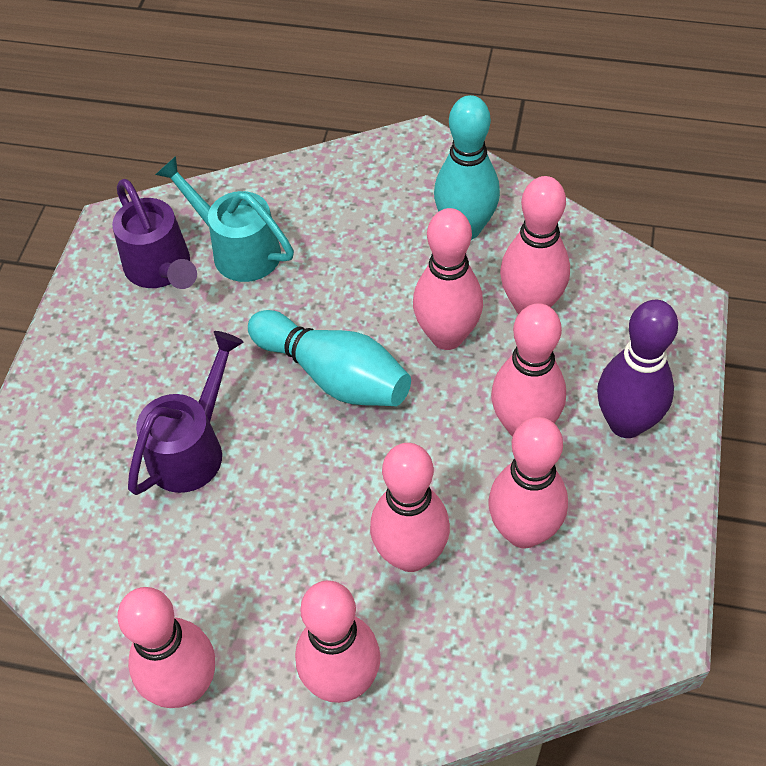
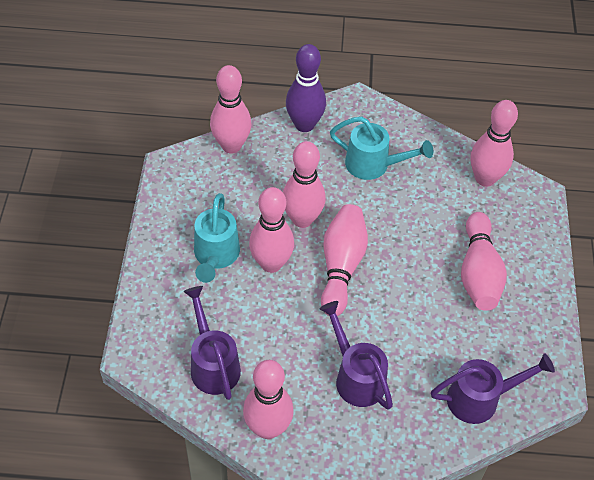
purple watering can: 2 -> 3
turquoise bowling pin: 2 -> 0
turquoise watering can: 1 -> 2

